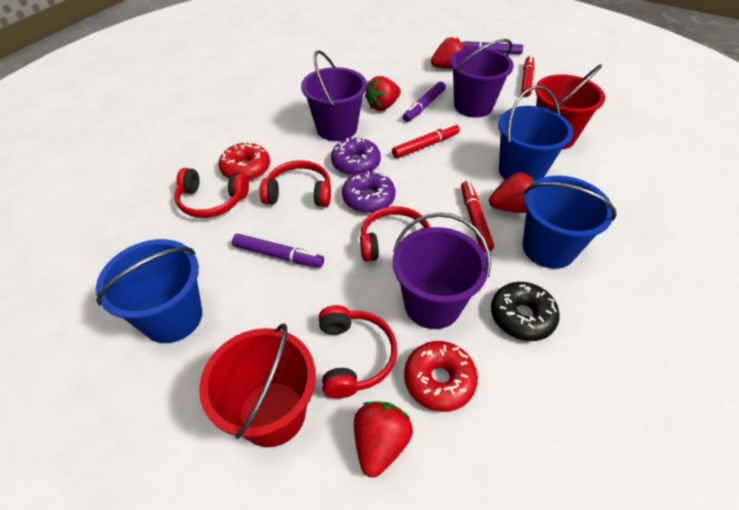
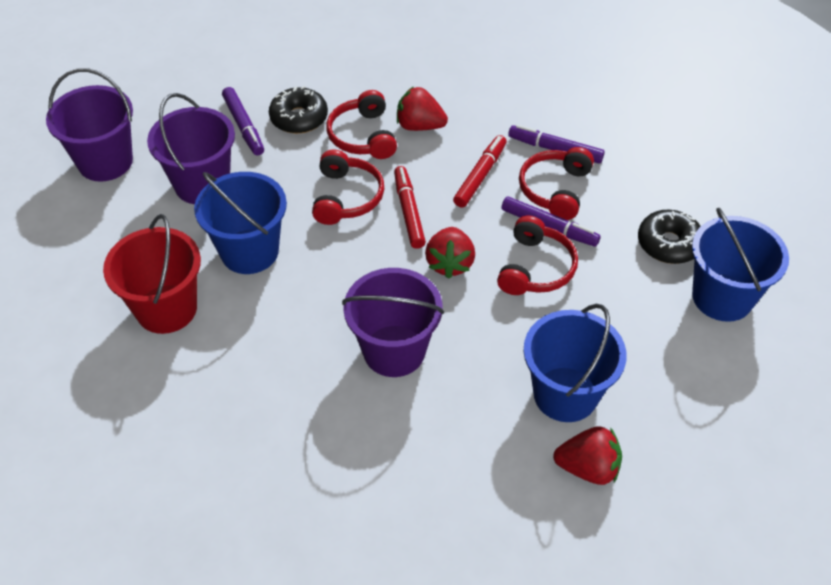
black donut: 1 -> 2
purple donut: 2 -> 0
red bucket: 2 -> 1
red donut: 2 -> 0
red marker: 3 -> 2
red strawberry: 4 -> 3

